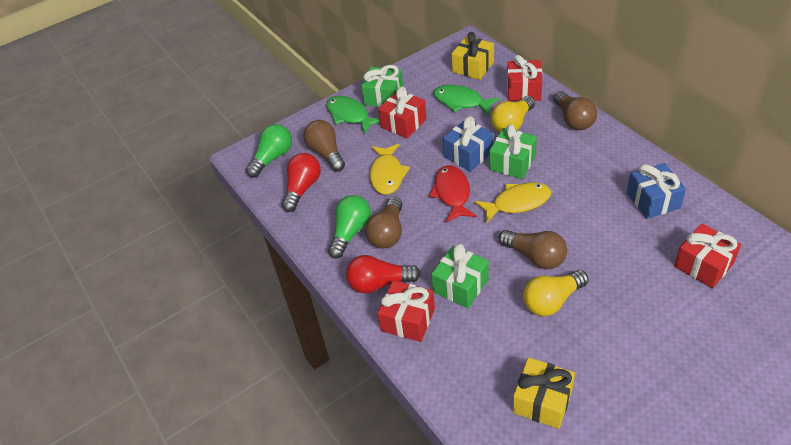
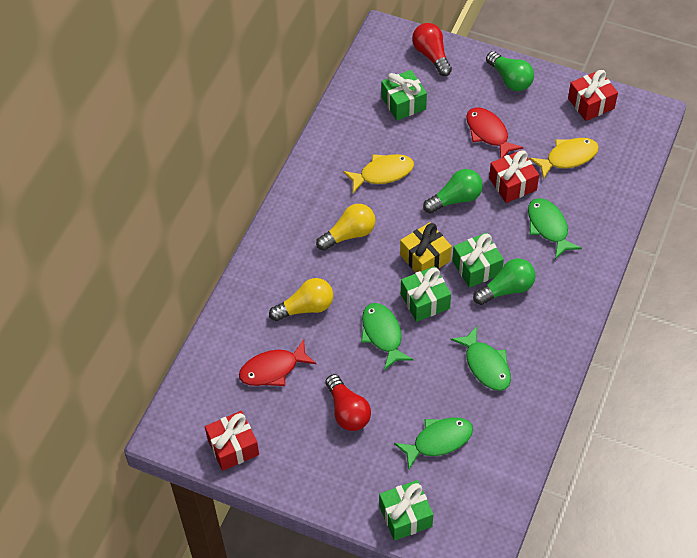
blue gift: 2 -> 0
brown light bulb: 4 -> 0
green fish: 2 -> 4
green gift: 3 -> 4
green light bulb: 2 -> 3
red fish: 1 -> 2
red gift: 4 -> 3
yellow gift: 2 -> 1

